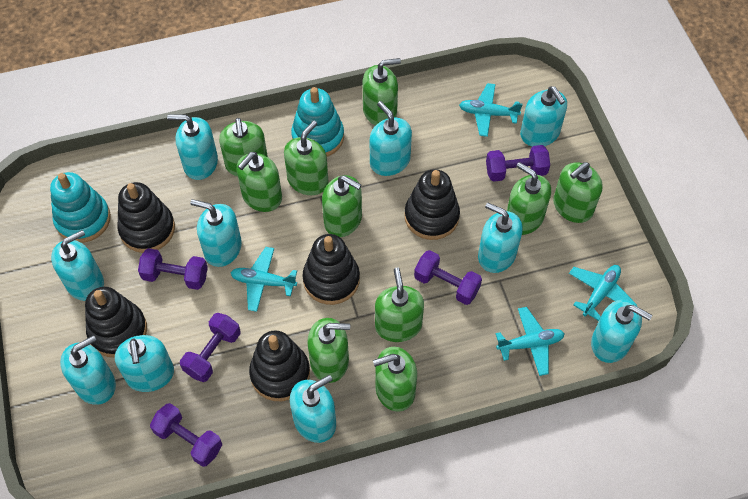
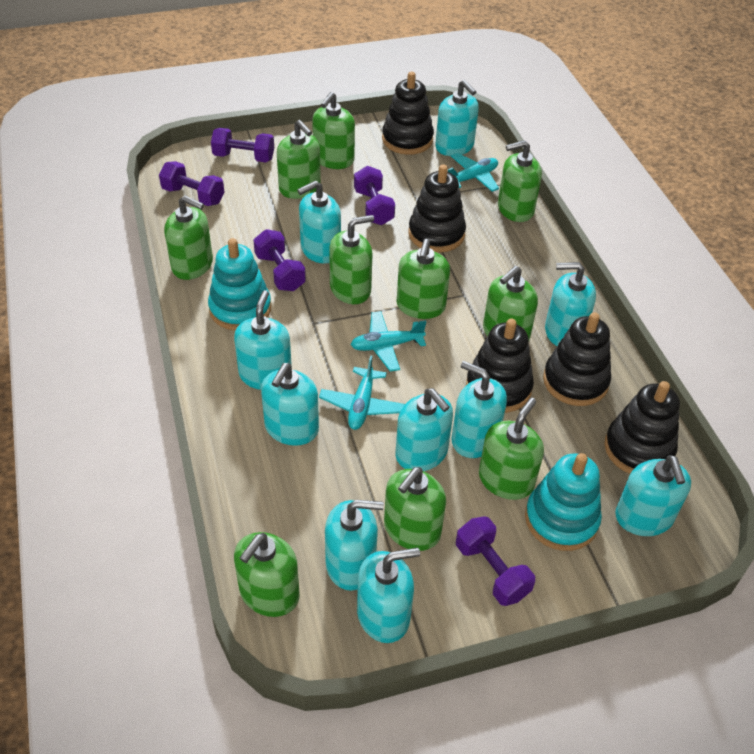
turquoise plane: 4 -> 3

